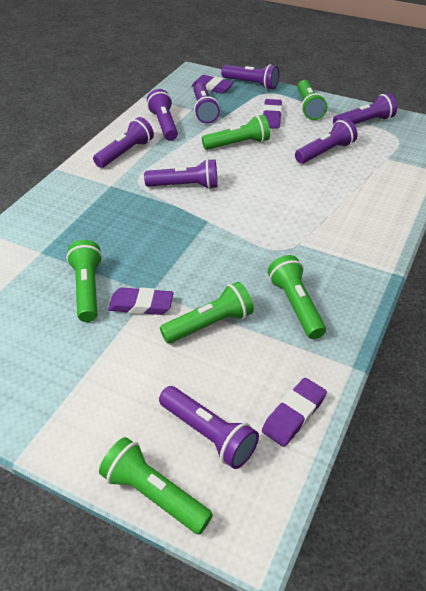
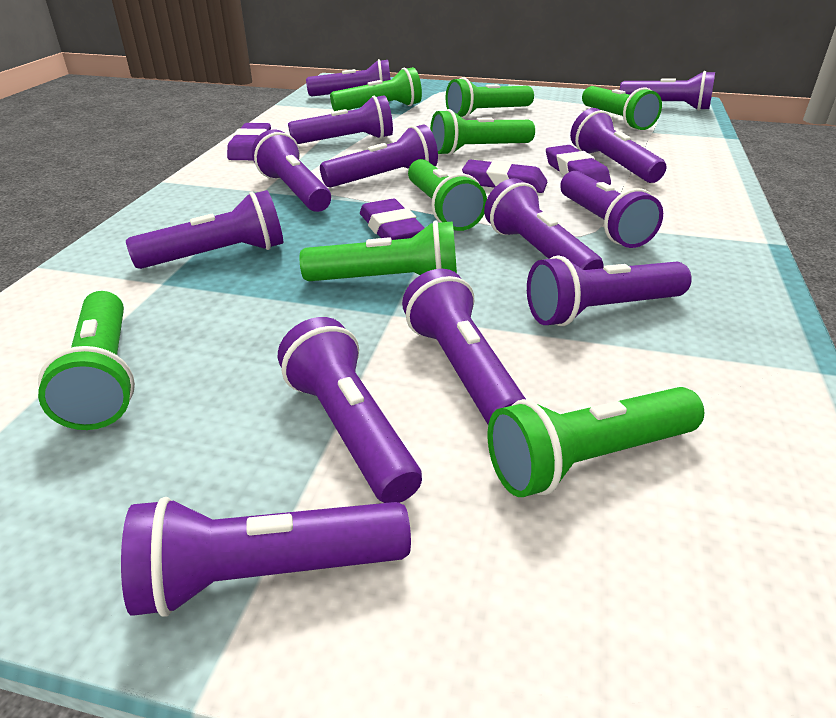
green flashlight: 6 -> 8
purple flashlight: 8 -> 13

